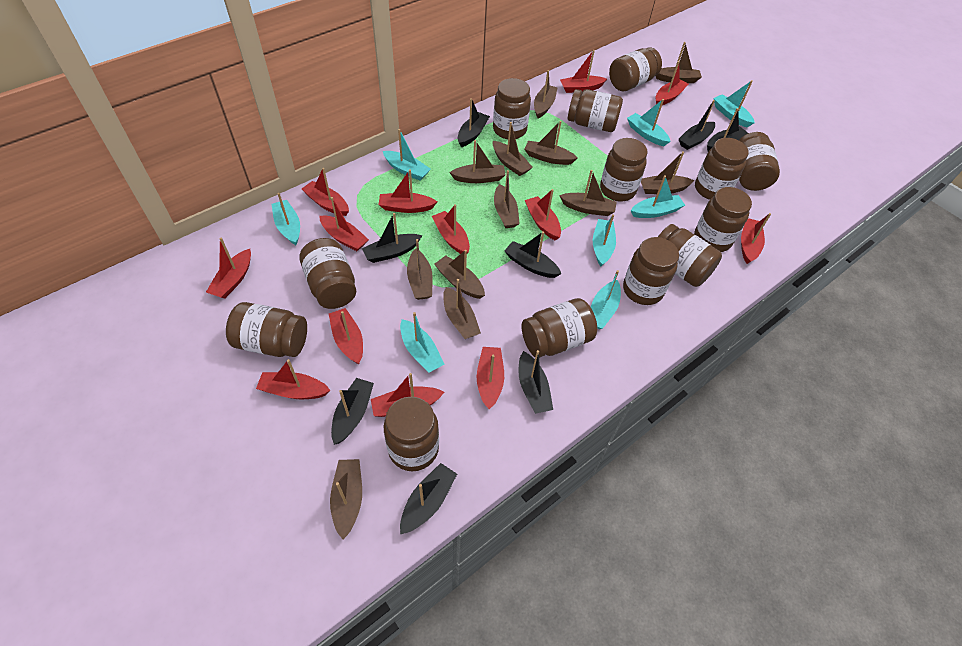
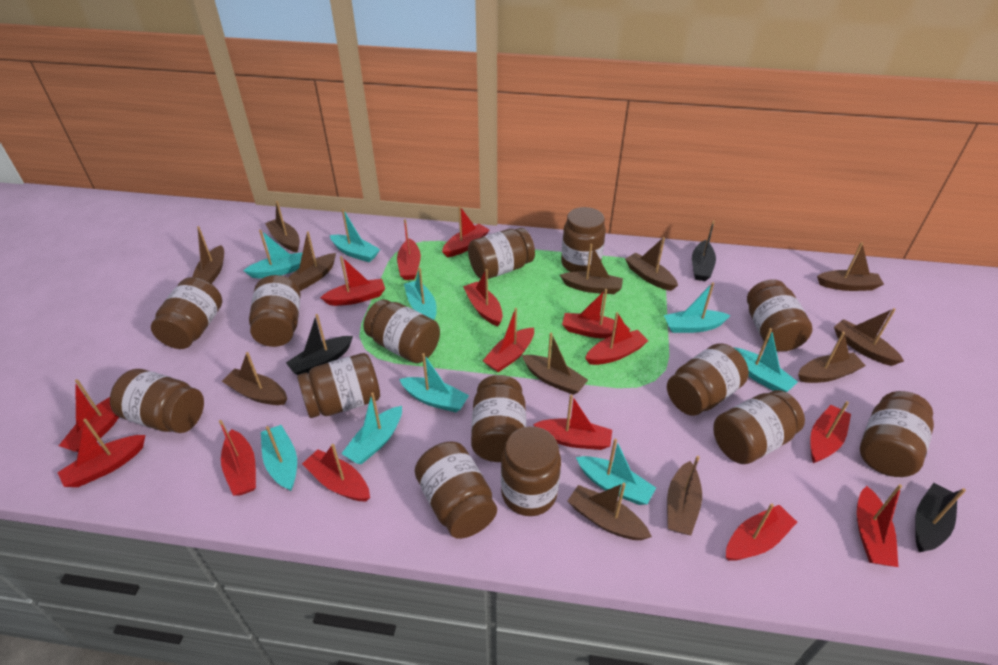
black boat: 8 -> 3
brown jar: 13 -> 14
red boat: 13 -> 15
turquoise boat: 8 -> 9

